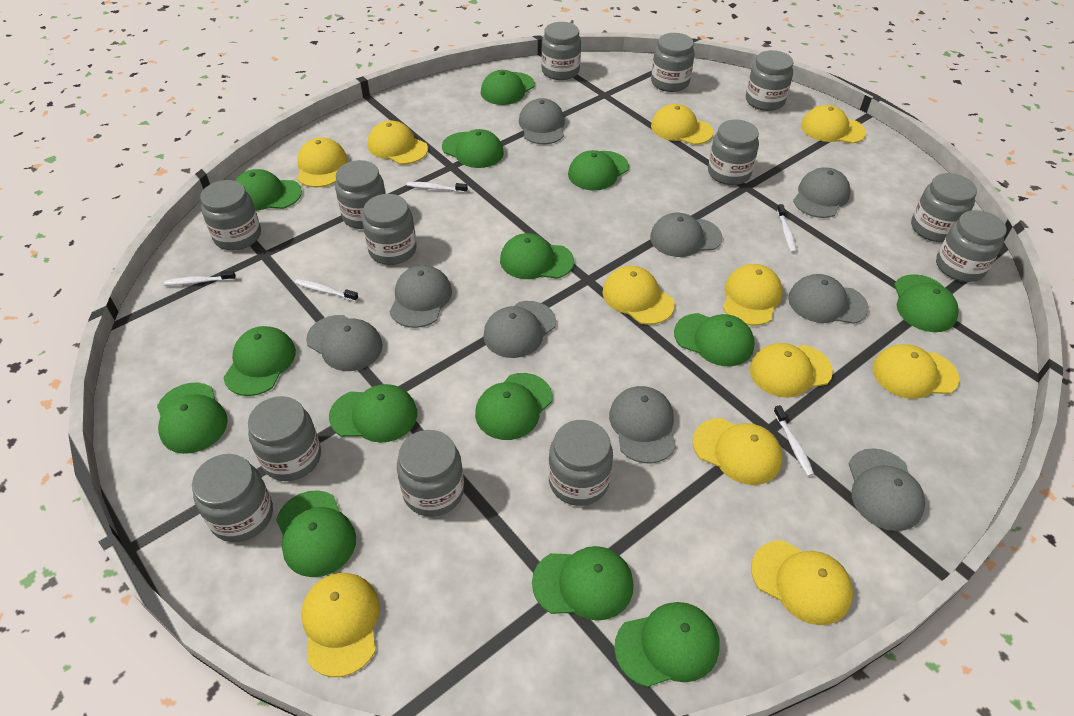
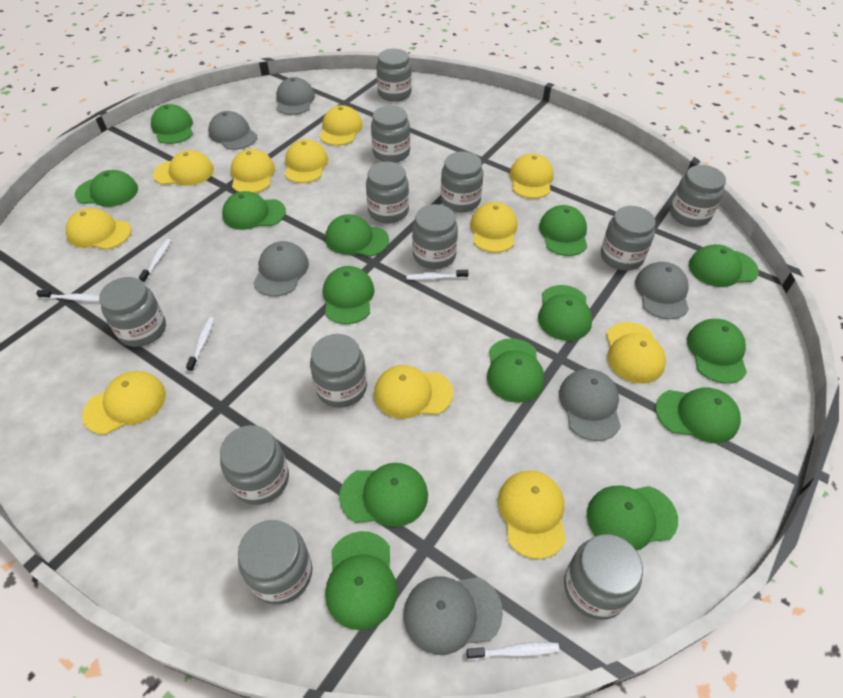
grey cap: 9 -> 6
grey jar: 13 -> 12

